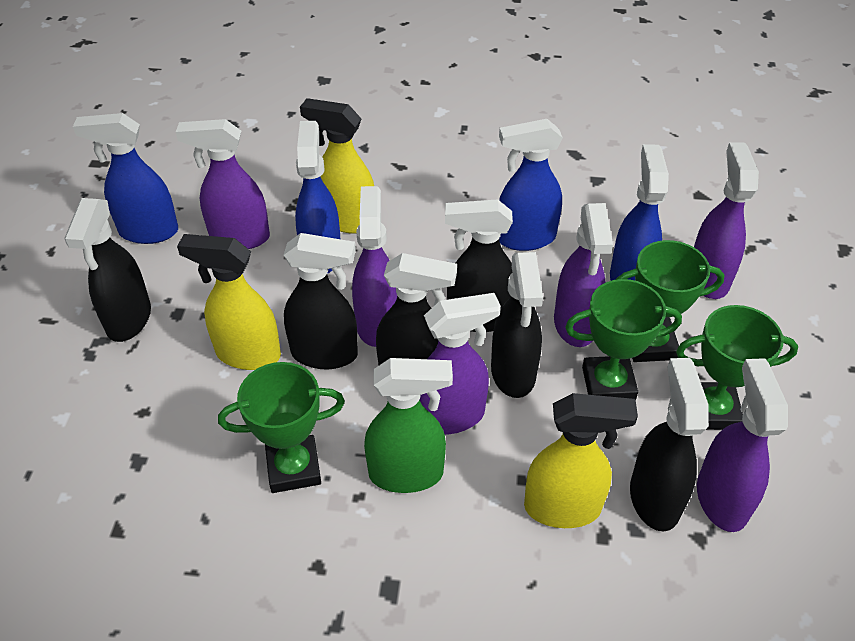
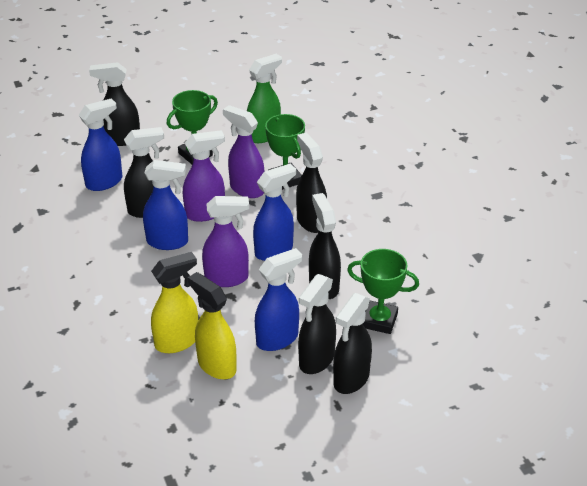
green trophy: 4 -> 3
purple spray bottle: 6 -> 3
yellow spray bottle: 3 -> 2

